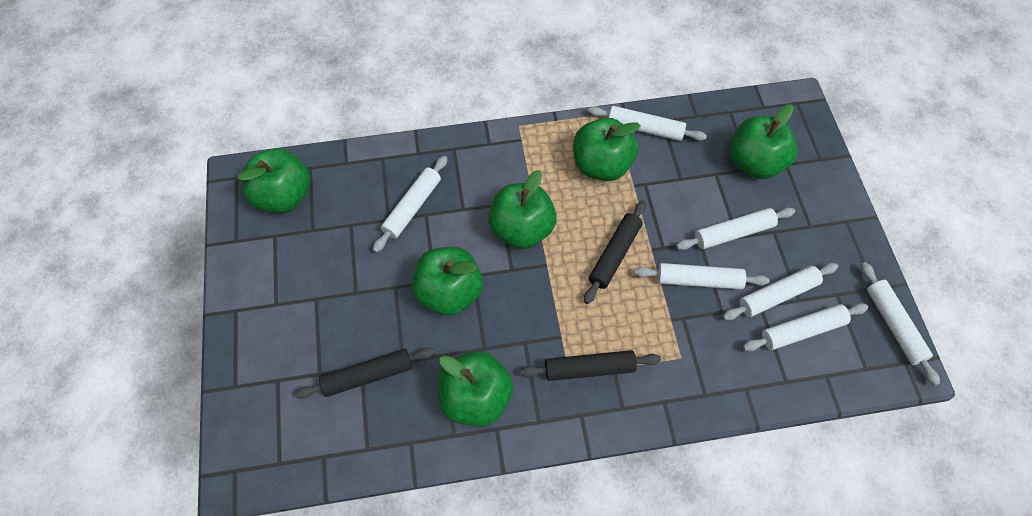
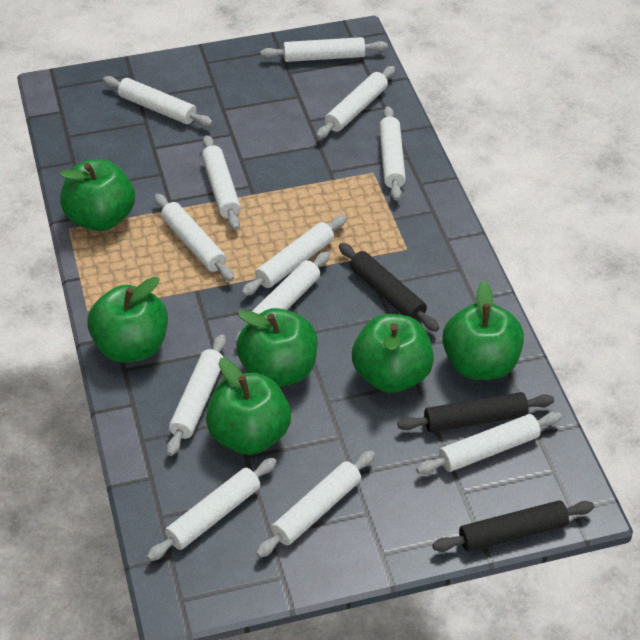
white rolling pin: 7 -> 12

